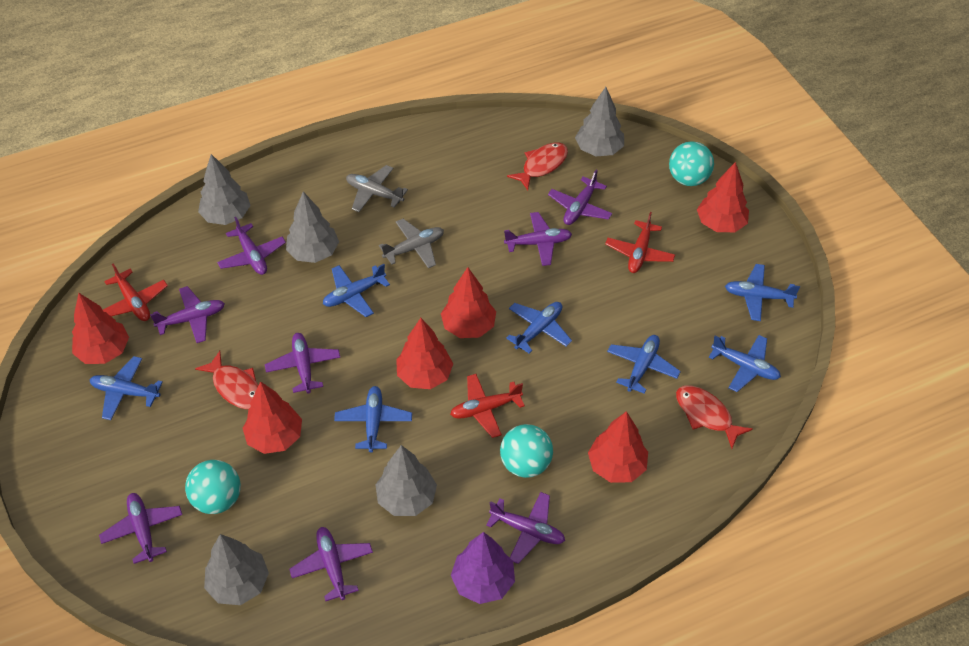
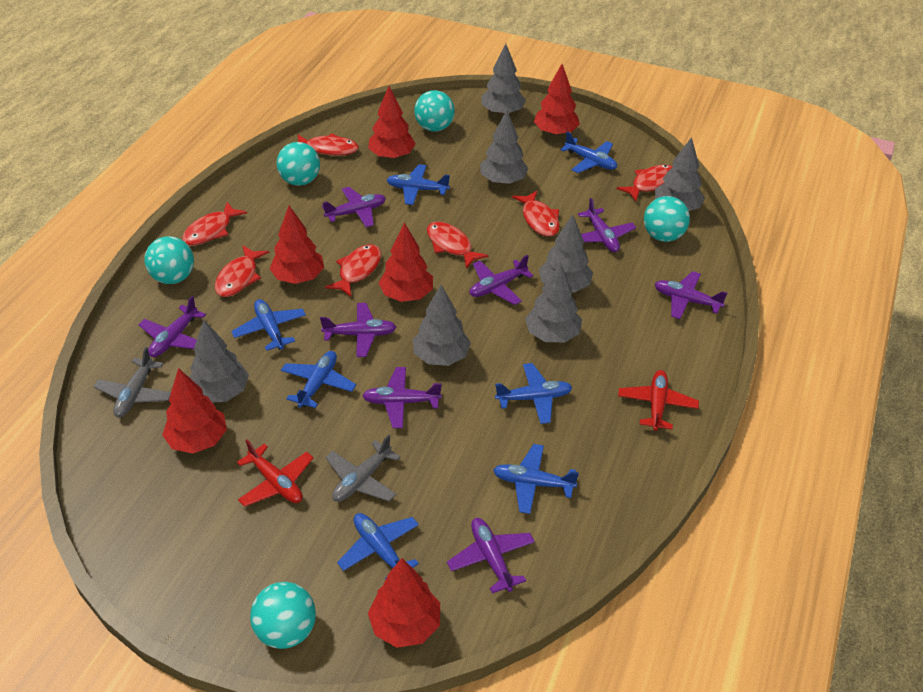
grey tree: 5 -> 7
purple tree: 1 -> 0
red fish: 3 -> 7
red plane: 3 -> 2
turquoise ball: 3 -> 5

